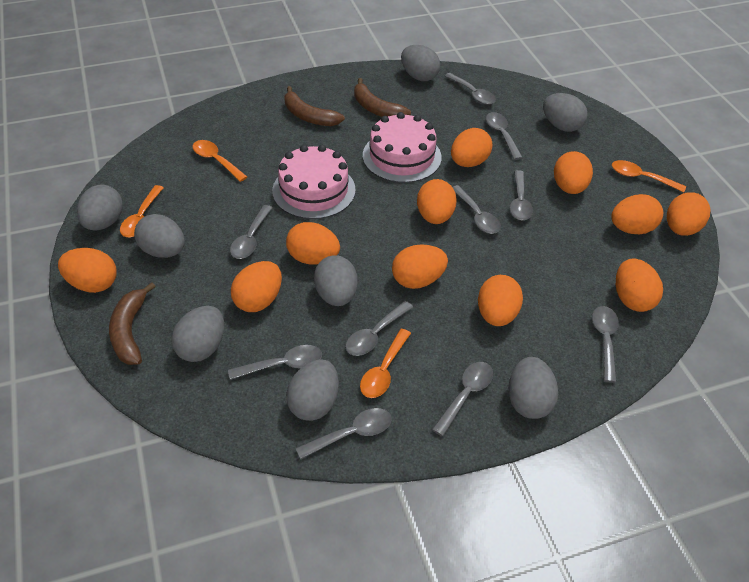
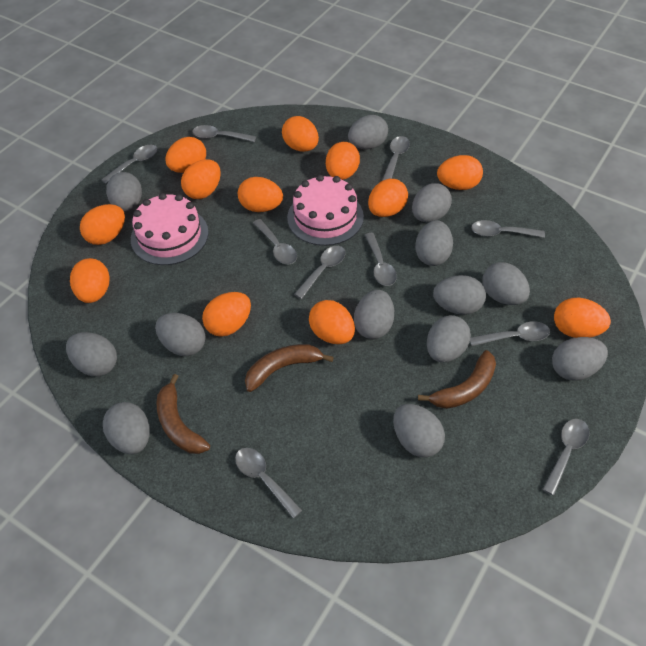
grey egg: 8 -> 13
orange egg: 11 -> 12
orange spoon: 4 -> 0

